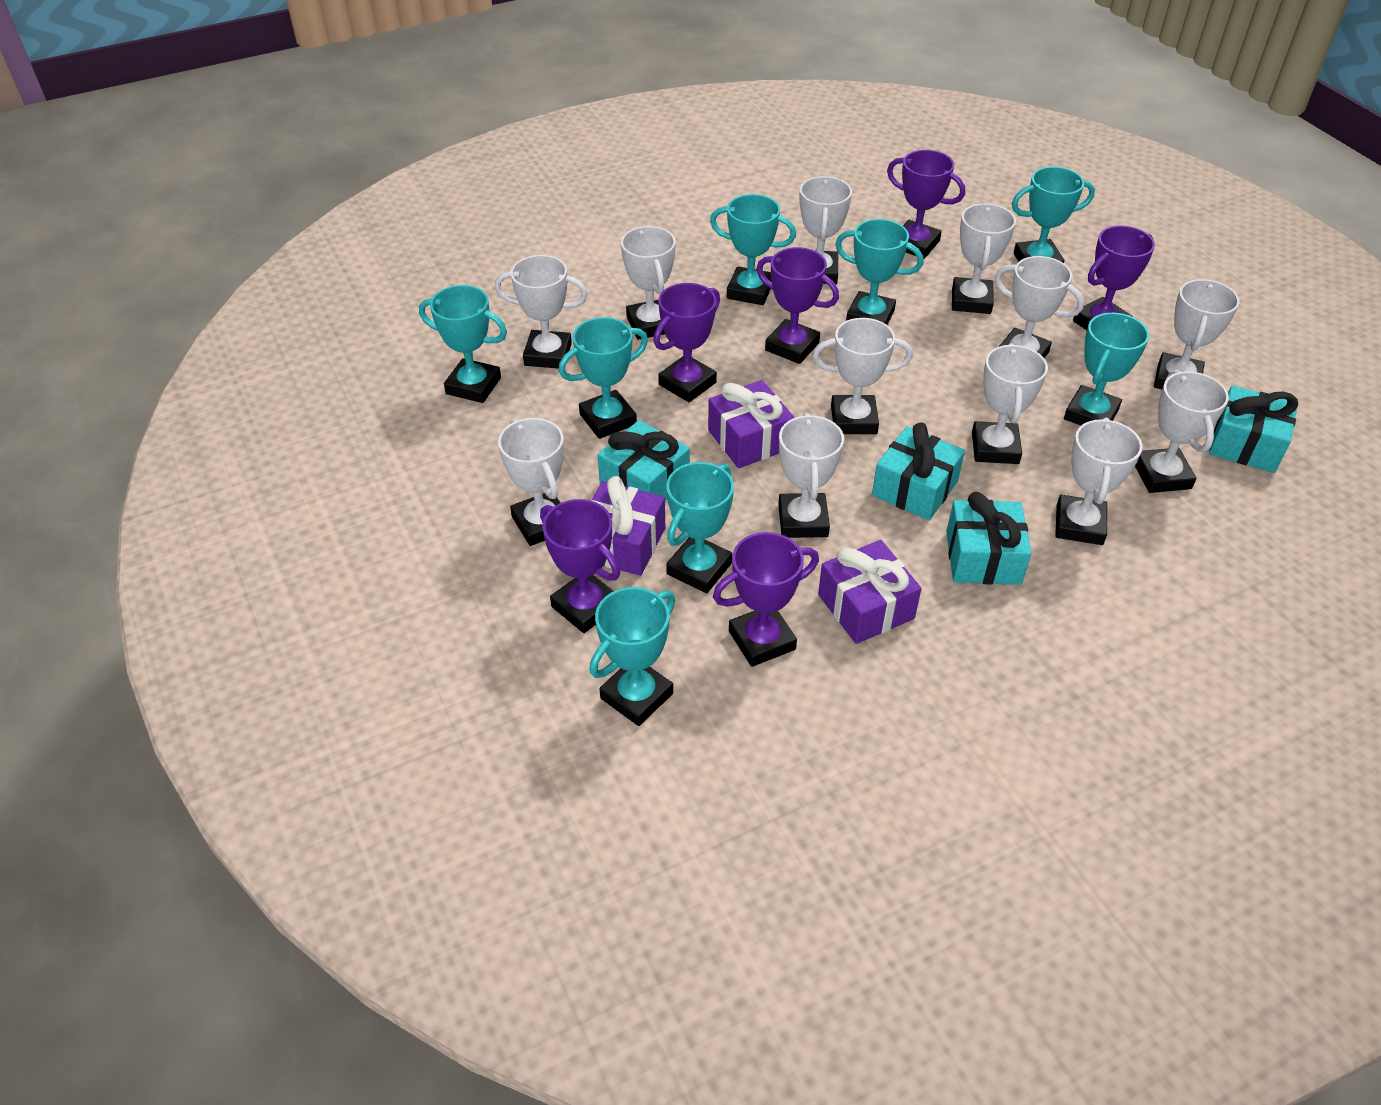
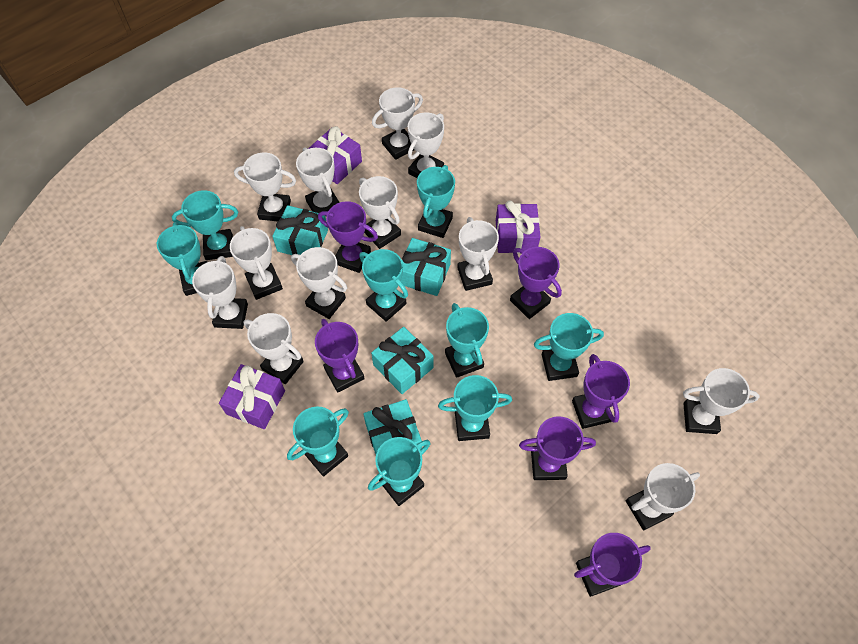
turquoise trophy: 8 -> 9

